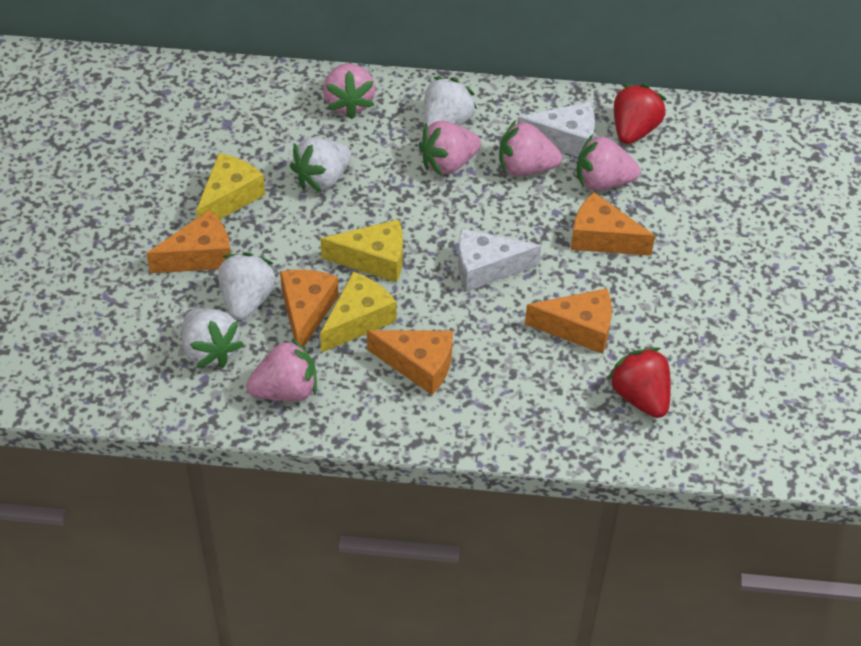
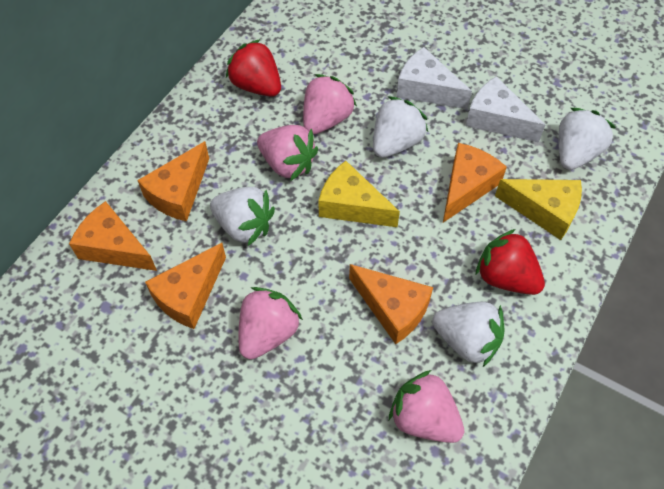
pink strawberry: 5 -> 4
yellow cheese: 3 -> 2

